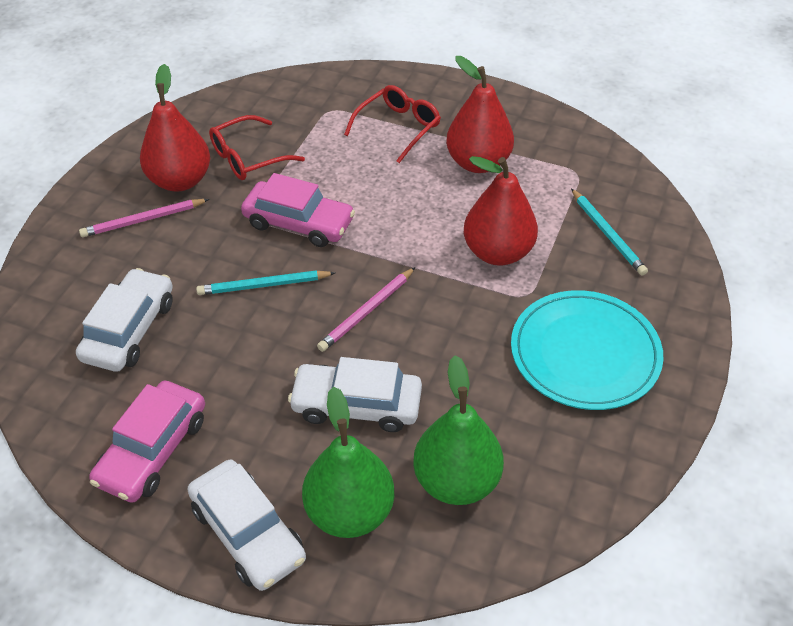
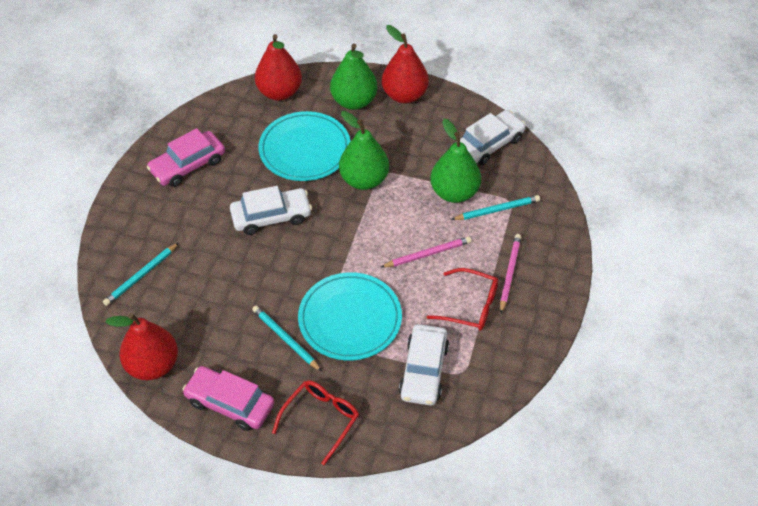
green pear: 2 -> 3
turquoise pencil: 2 -> 3
turquoise plate: 1 -> 2

